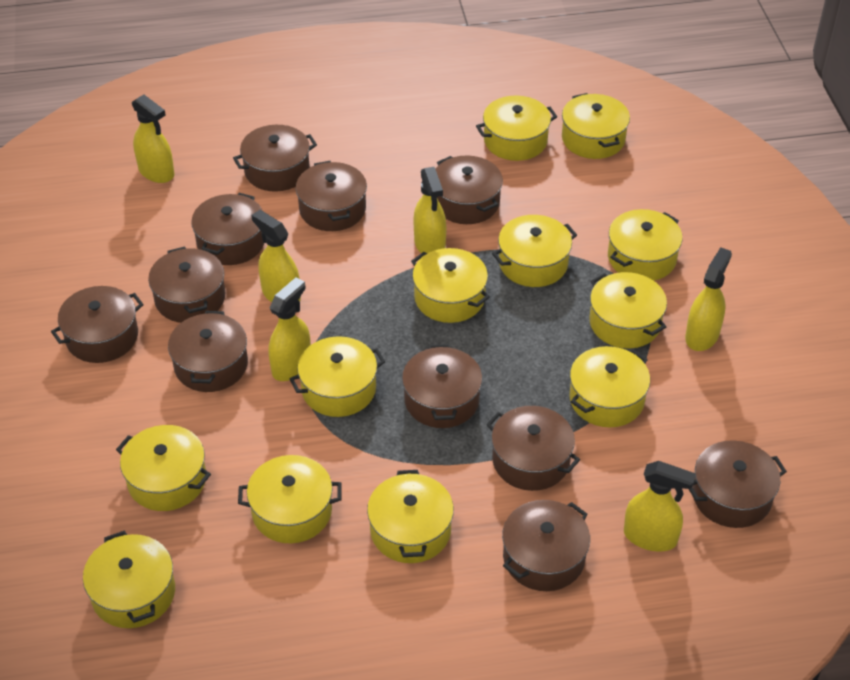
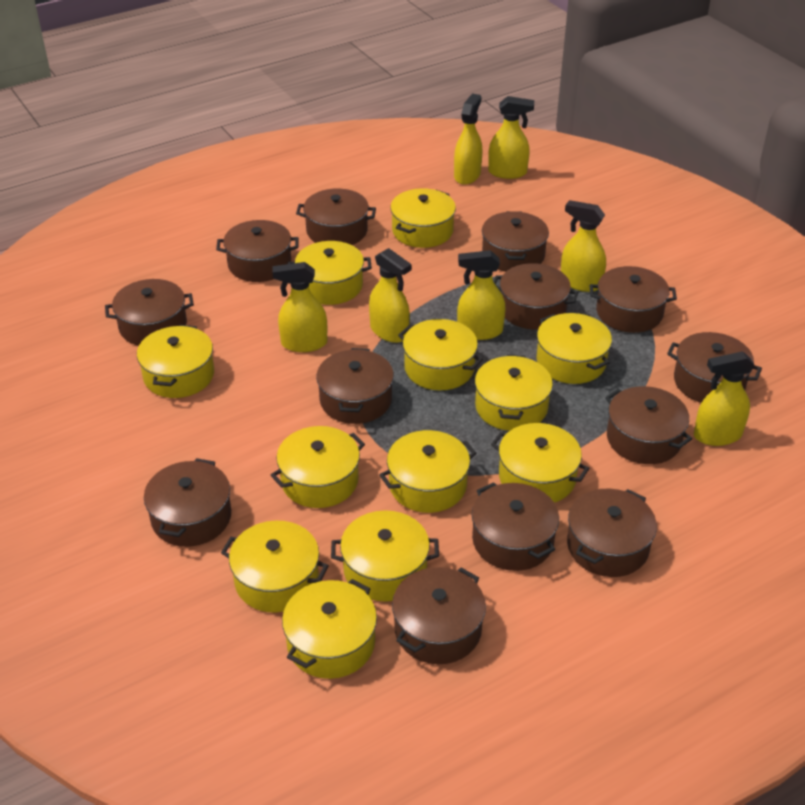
brown pot: 11 -> 13
yellow spray bottle: 6 -> 7

